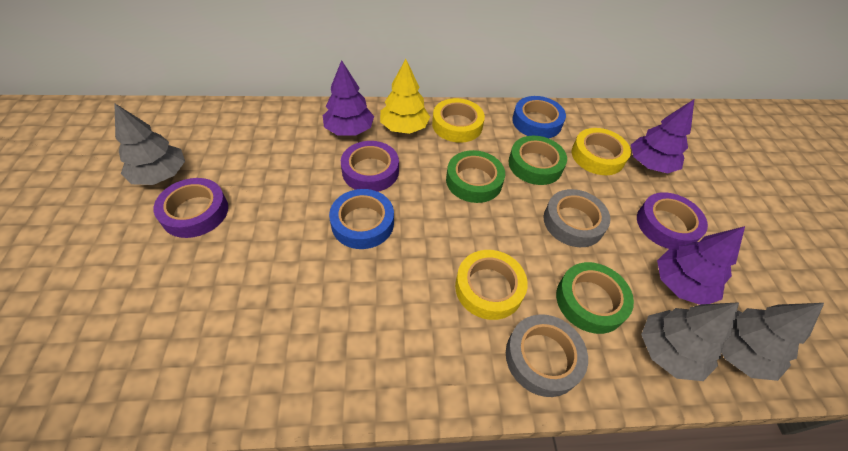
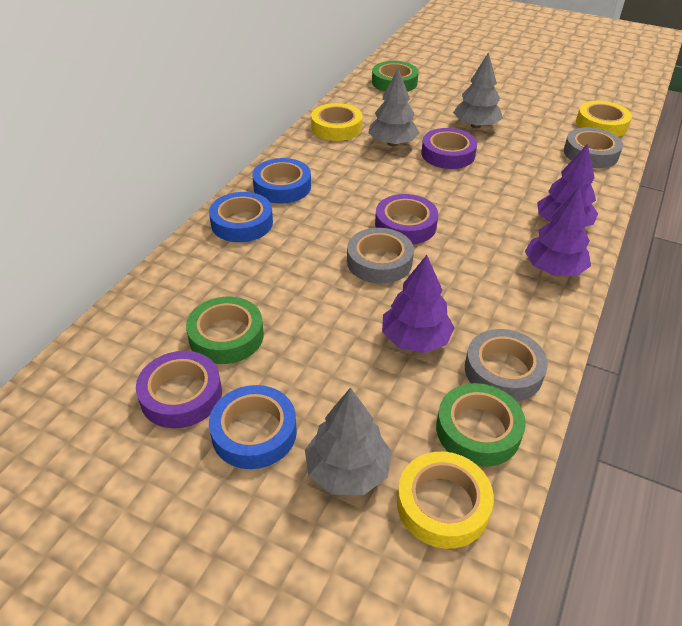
blue tape: 2 -> 3
grey tape: 2 -> 3
yellow tree: 1 -> 0

